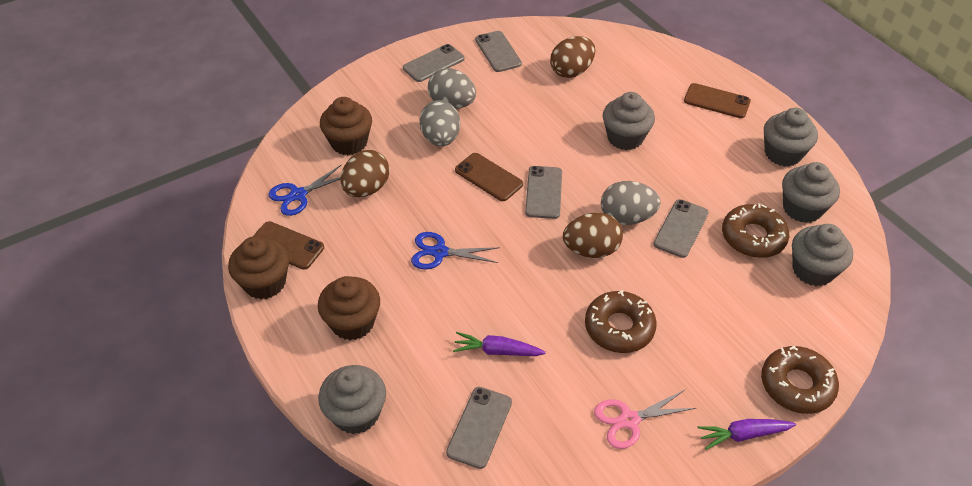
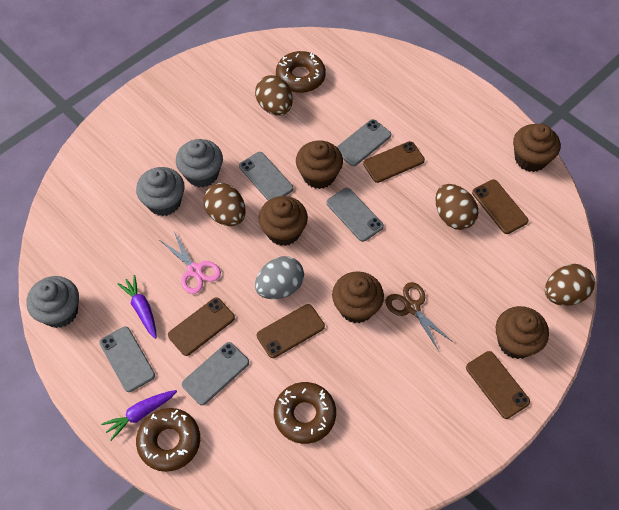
blue scissors: 2 -> 0
brown cupcake: 3 -> 5
brown egg: 3 -> 4
brown phone: 3 -> 5
brown scissors: 0 -> 1
grey cupcake: 5 -> 3
grey egg: 3 -> 1

